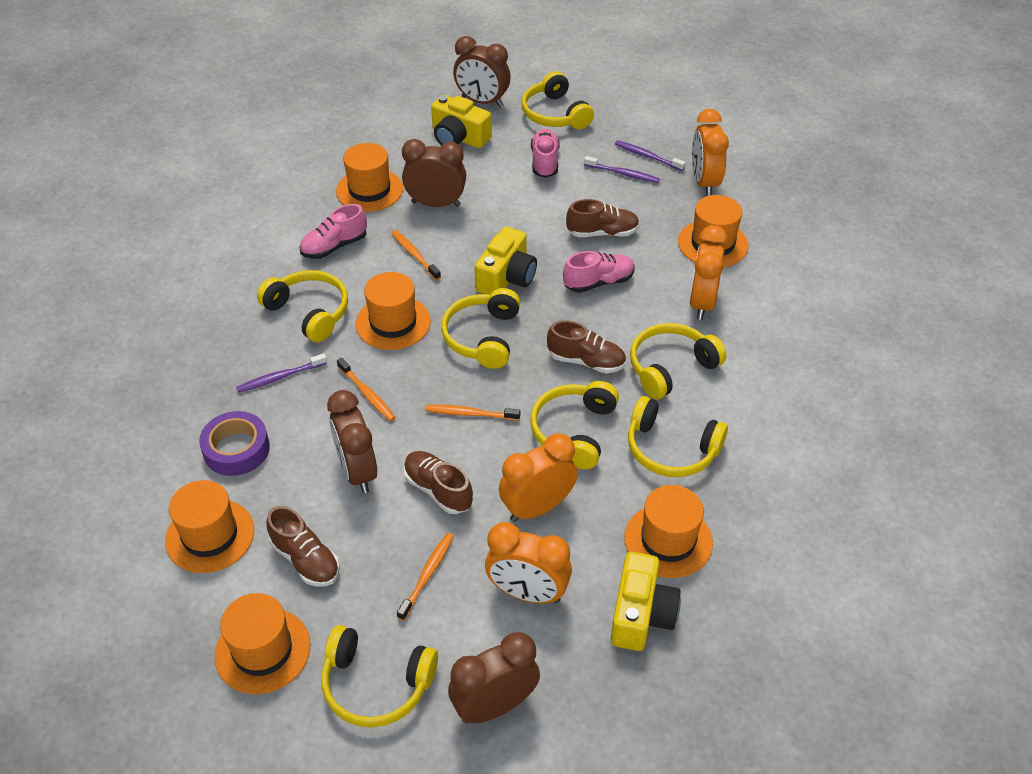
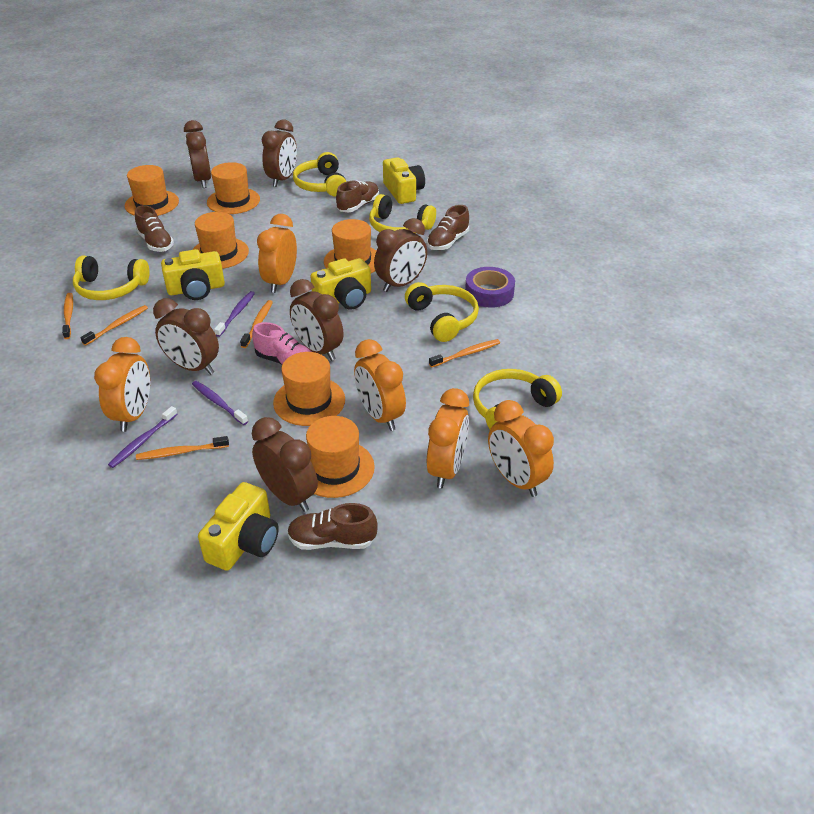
brown clock: 4 -> 6
orange clock: 4 -> 5
orange toothbrush: 4 -> 5
pink shoe: 3 -> 1
yellow camera: 3 -> 4
yellow headphones: 7 -> 5

